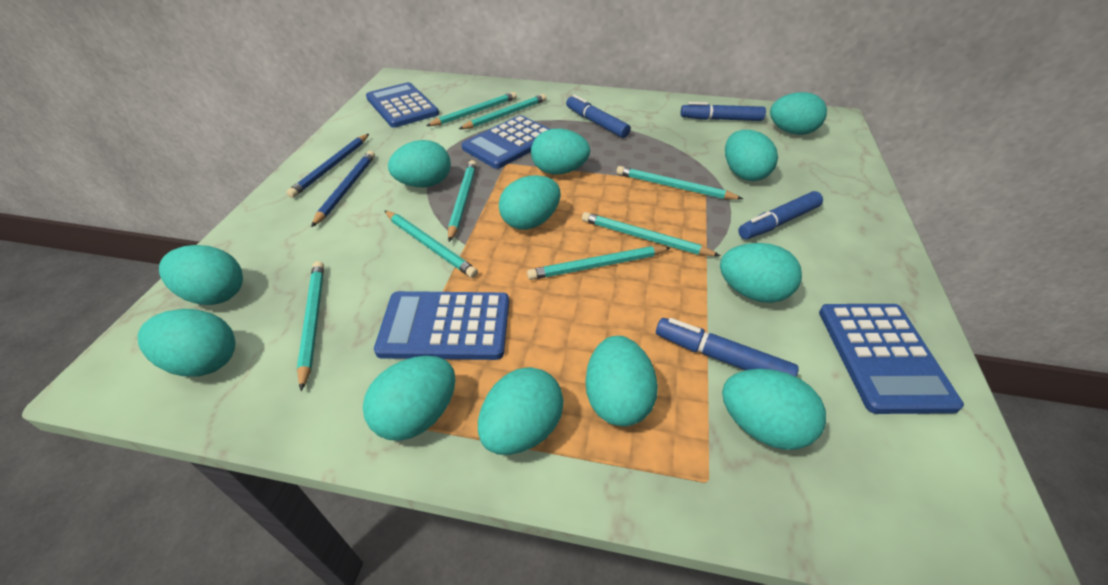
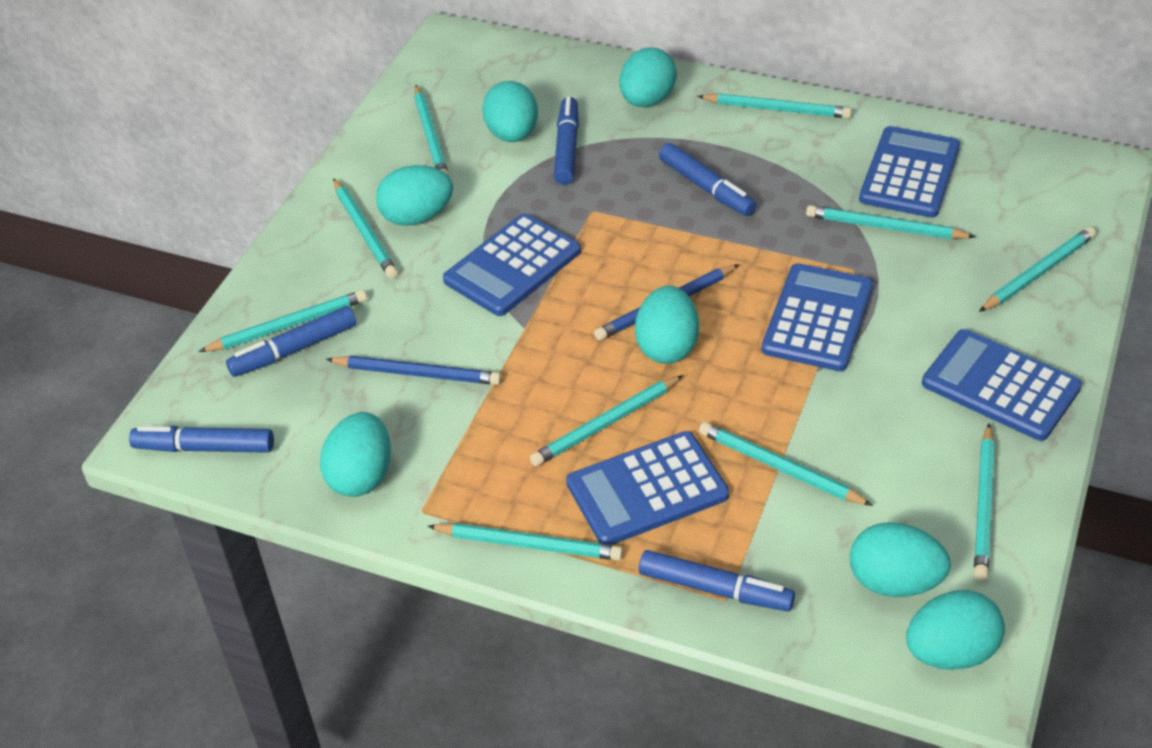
blue calculator: 4 -> 5
blue marker: 4 -> 5
turquoise egg: 12 -> 7
turquoise pencil: 8 -> 10

